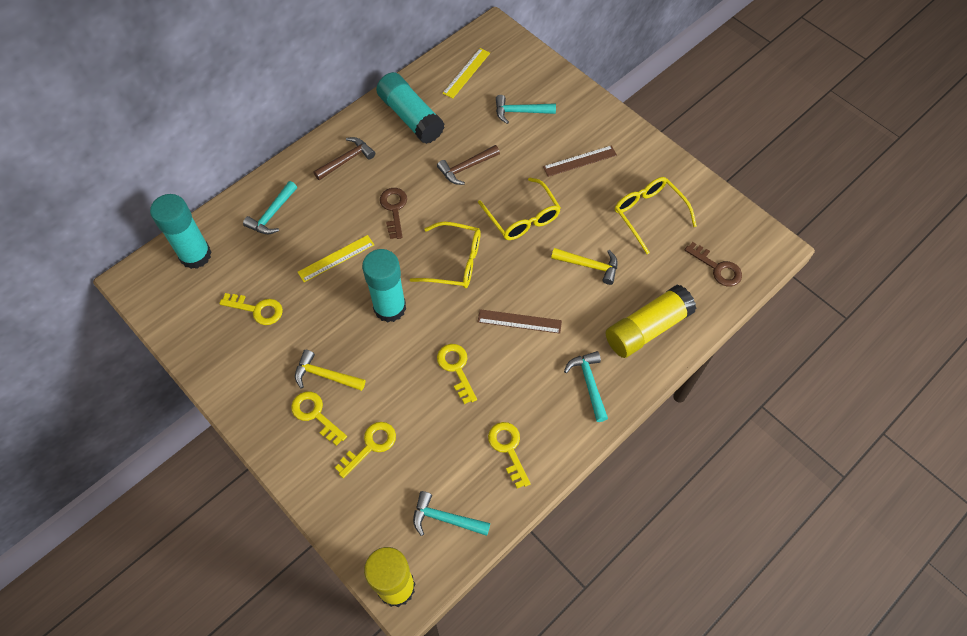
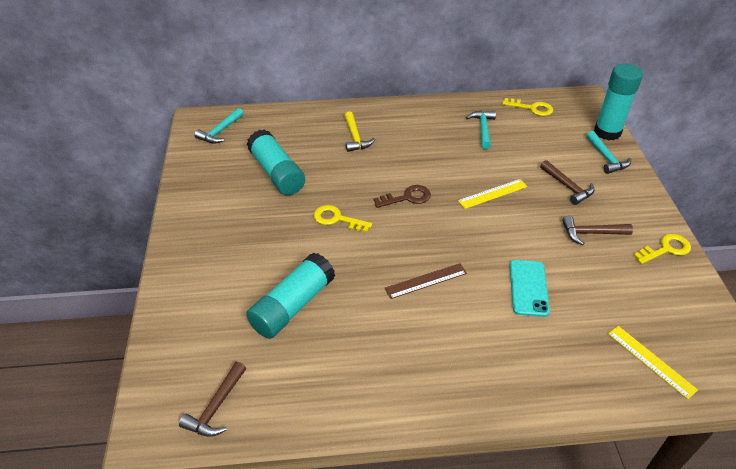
brown hammer: 2 -> 3
brown key: 2 -> 1
brown ruler: 2 -> 1
turquoise hammer: 4 -> 3
turquoise phone: 0 -> 1
yellow glasses: 3 -> 0
yellow glue stick: 2 -> 0
yellow hammer: 2 -> 1
yellow key: 5 -> 3

